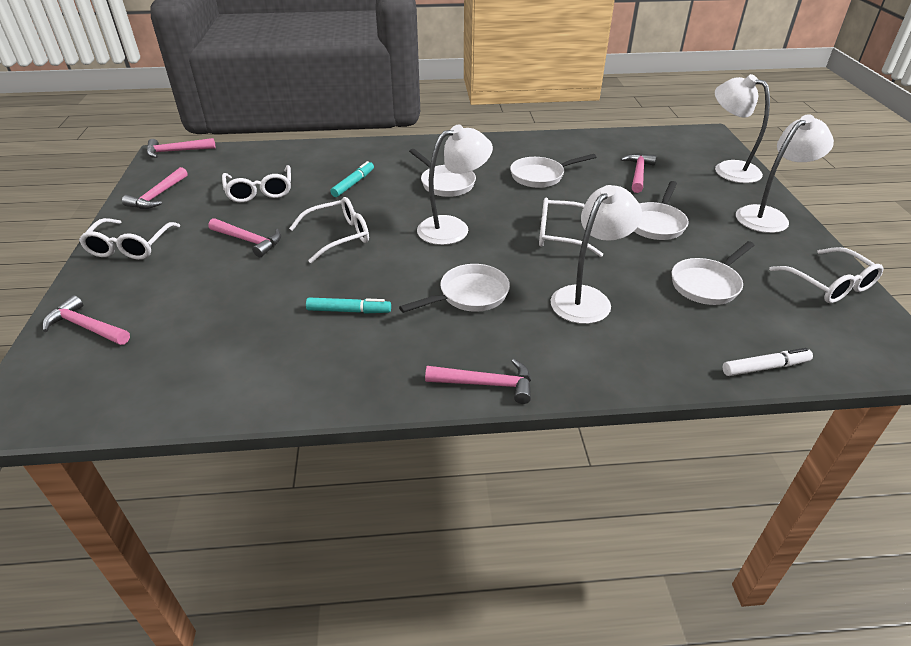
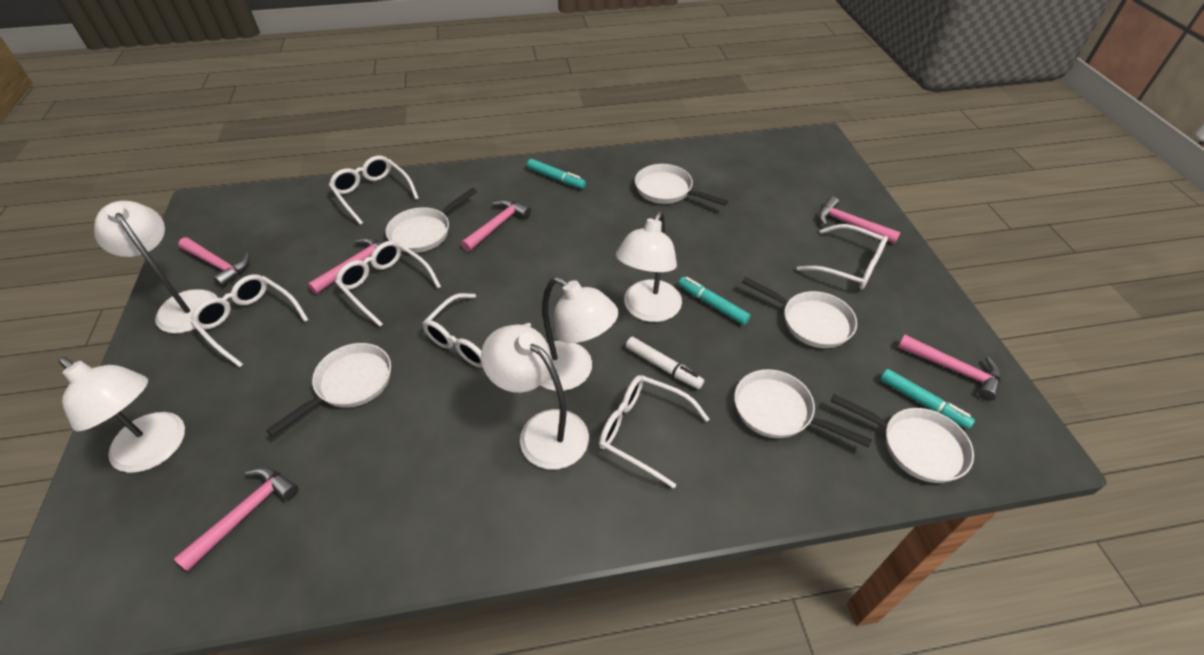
turquoise marker: 2 -> 3
white glasses: 5 -> 6
white lamp: 4 -> 5
white pan: 5 -> 6

